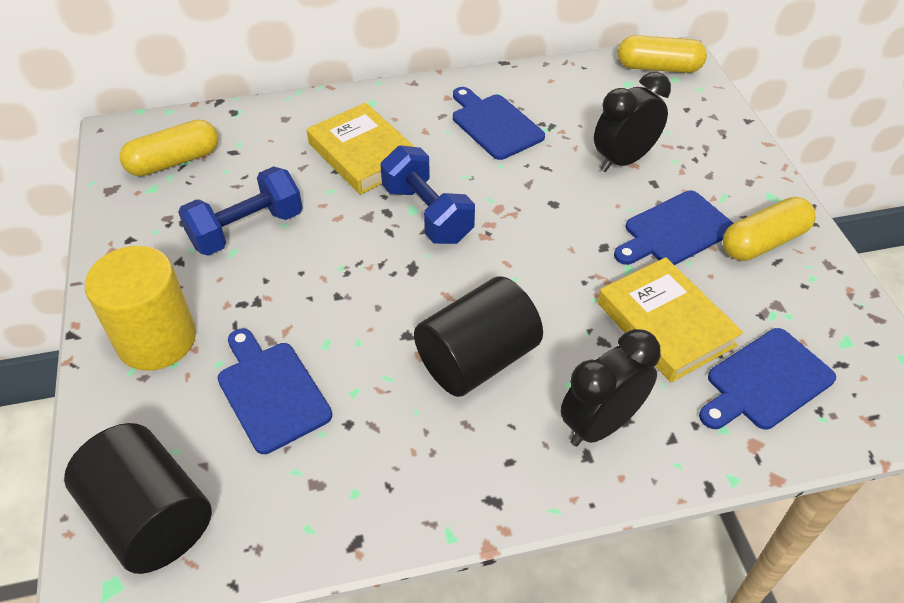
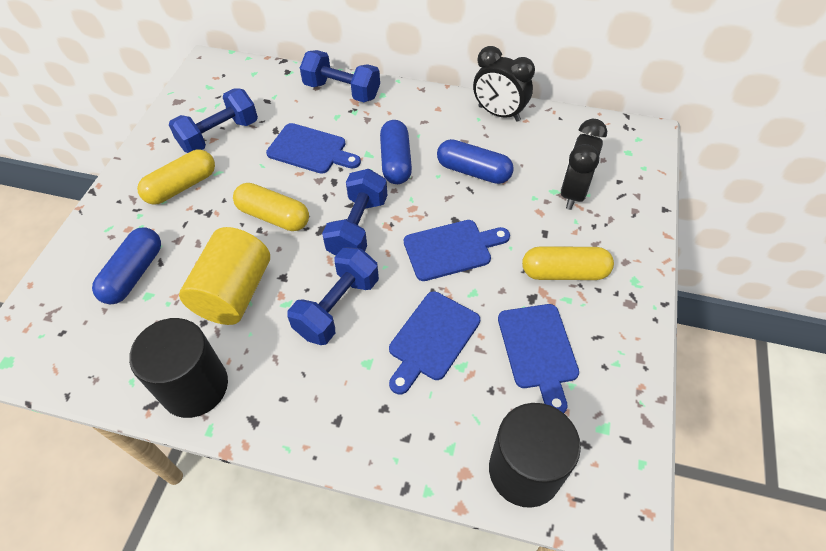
blue capsule: 0 -> 3
blue dumbbell: 2 -> 4
yellow book: 2 -> 0

